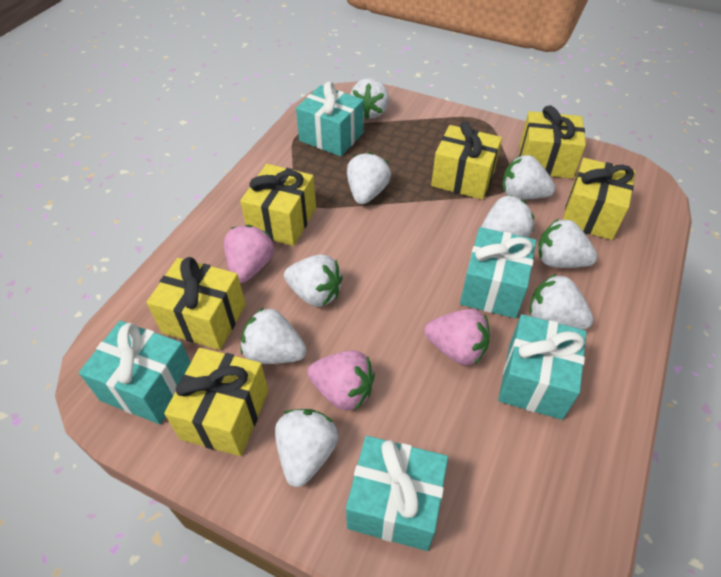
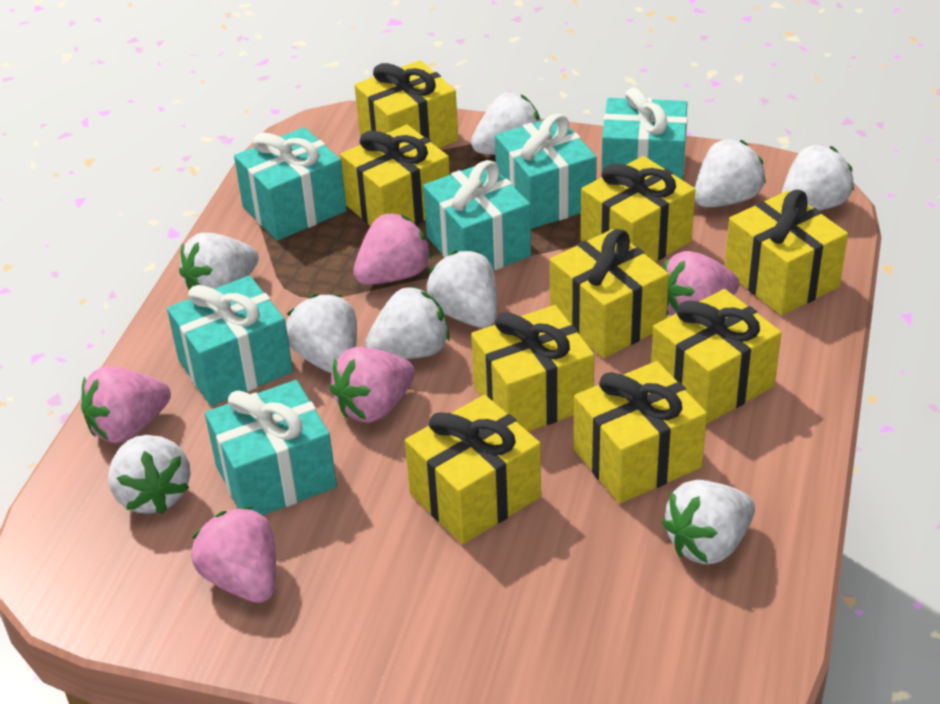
pink strawberry: 3 -> 5
turquoise gift: 5 -> 6
yellow gift: 6 -> 9

